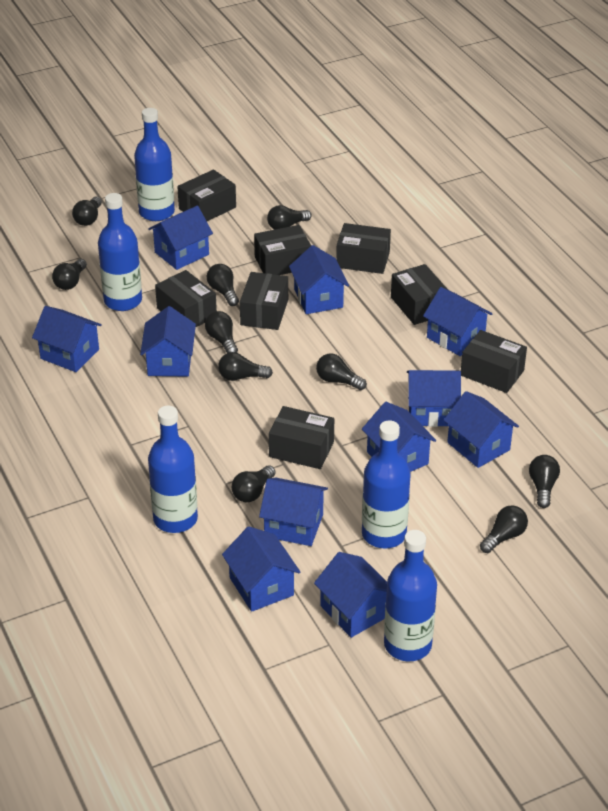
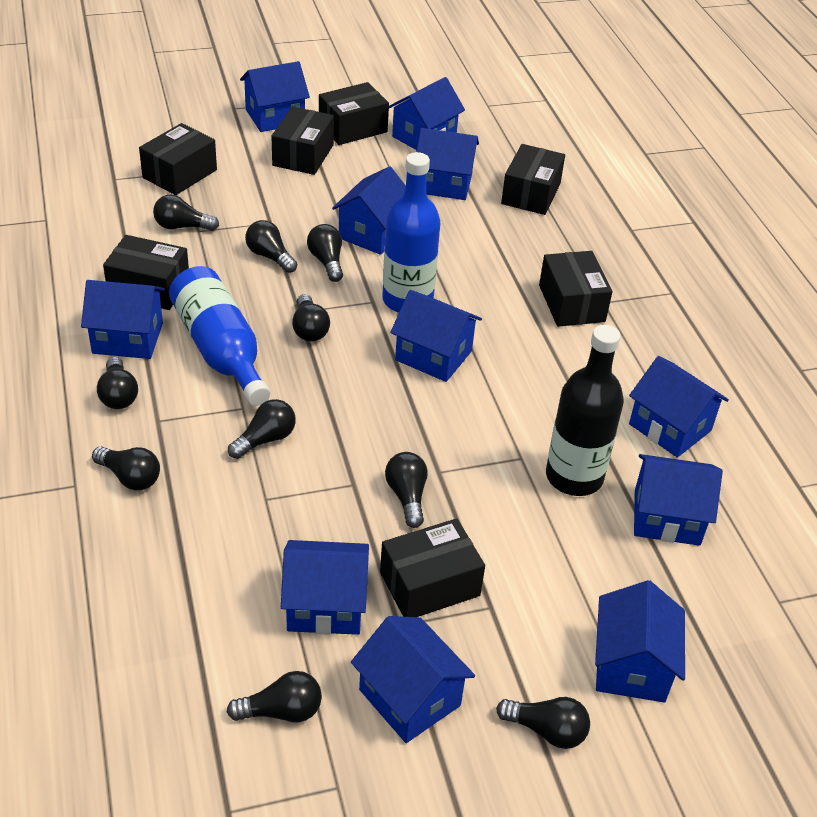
black bottle: 0 -> 1
black box: 8 -> 7
blue bottle: 5 -> 2

